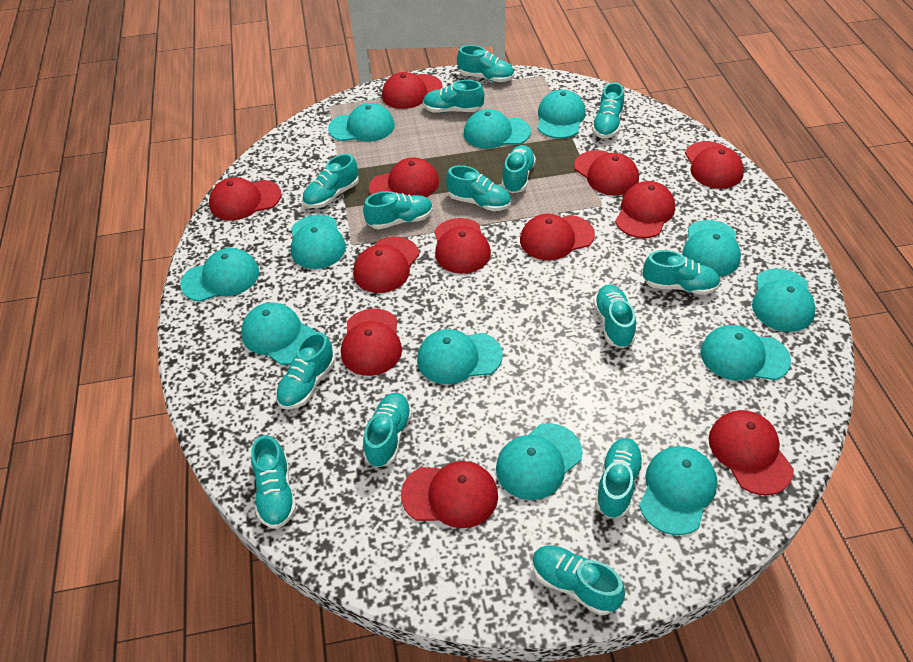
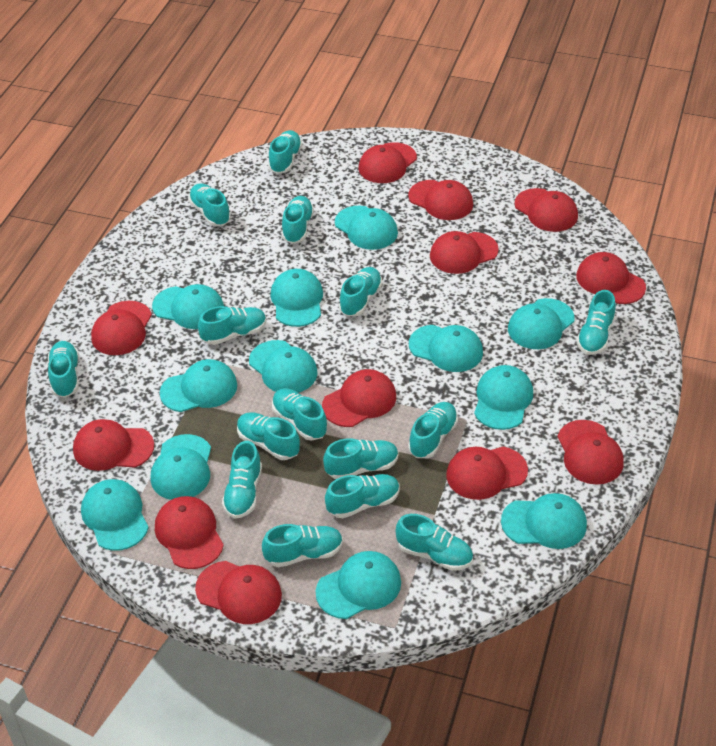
turquoise shoe: 14 -> 15

